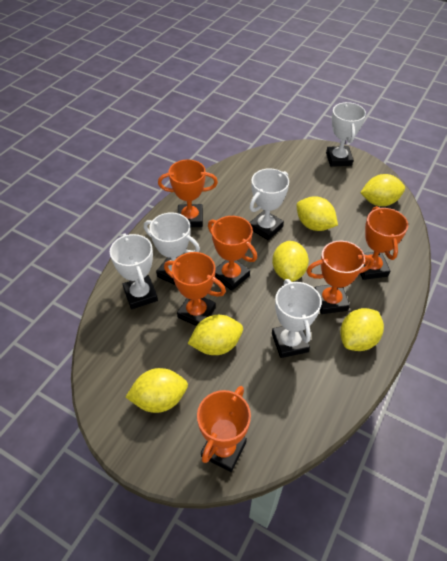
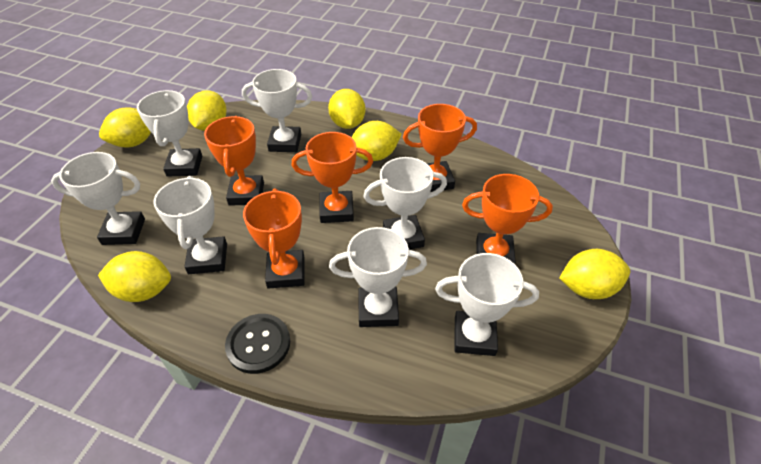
black button: 0 -> 1
orange trophy: 6 -> 5
white trophy: 5 -> 7

